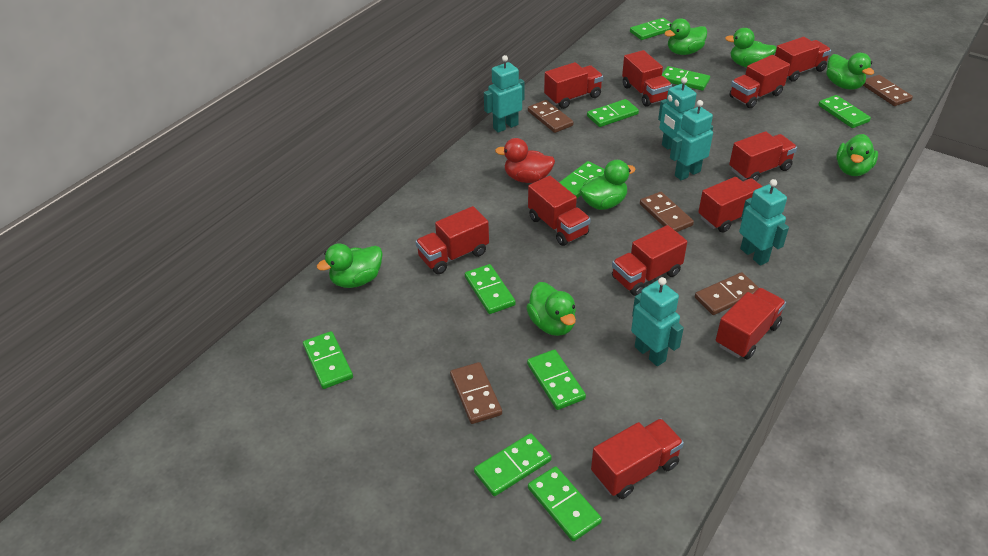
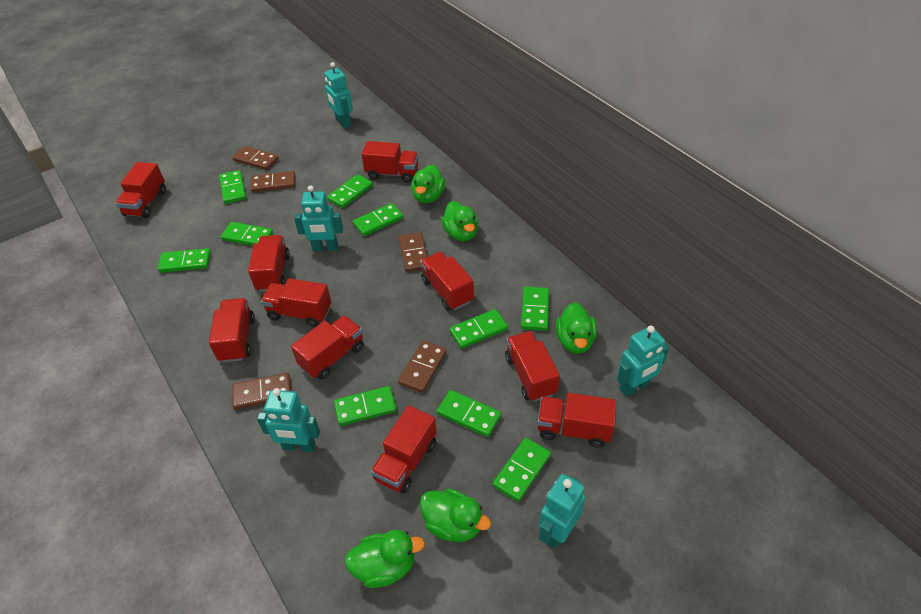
green duck: 7 -> 5
red duck: 1 -> 0
red truck: 11 -> 10

